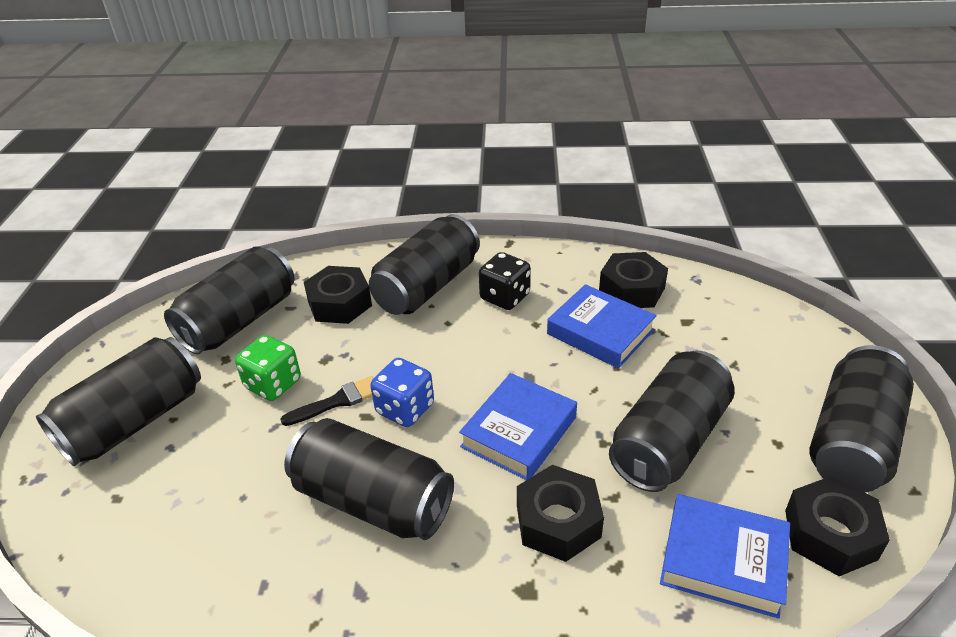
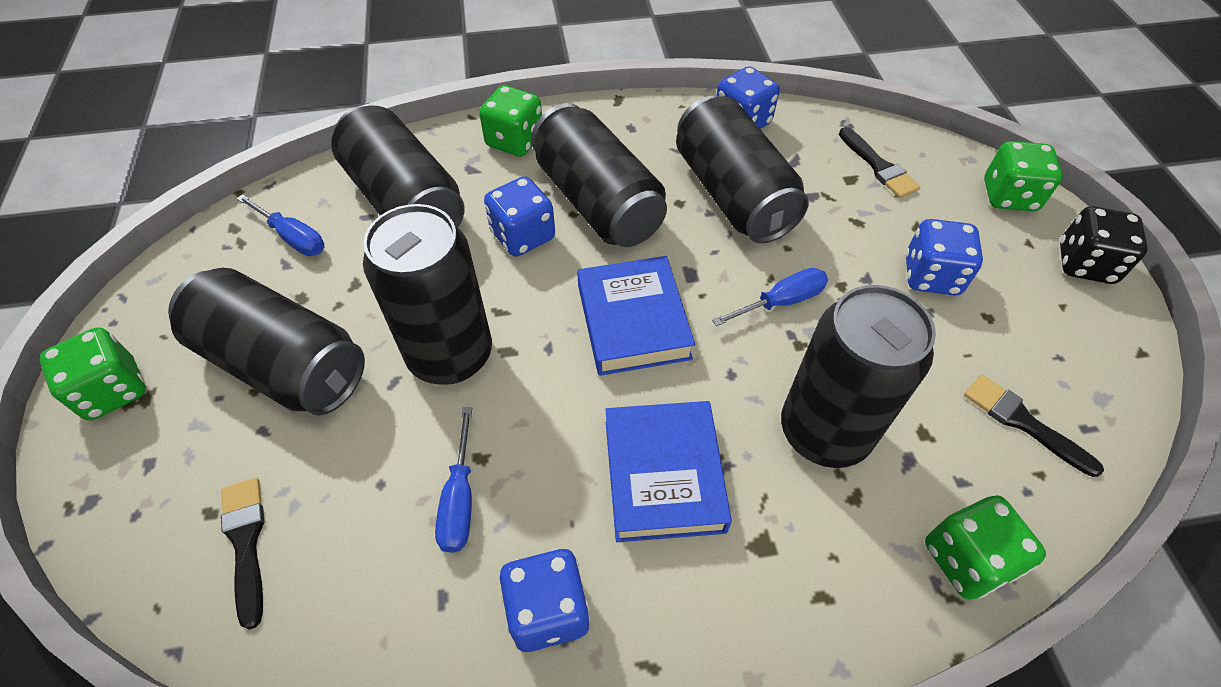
black brush: 1 -> 3
black nut: 4 -> 0
blue book: 3 -> 2
blue dice: 1 -> 4
blue screwdriver: 0 -> 3
green dice: 1 -> 4

